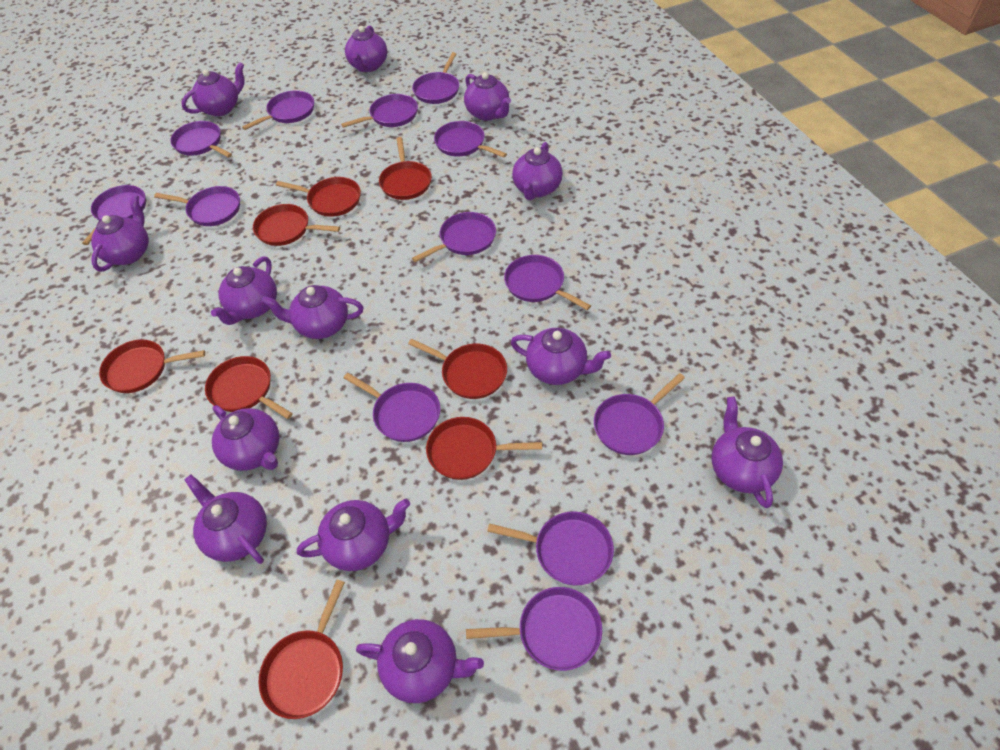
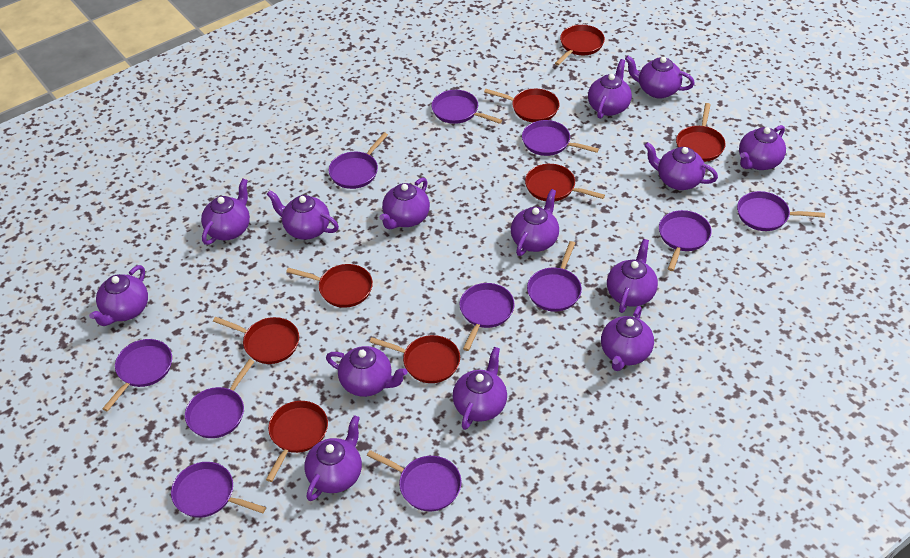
purple pan: 13 -> 11
purple teapot: 13 -> 14

